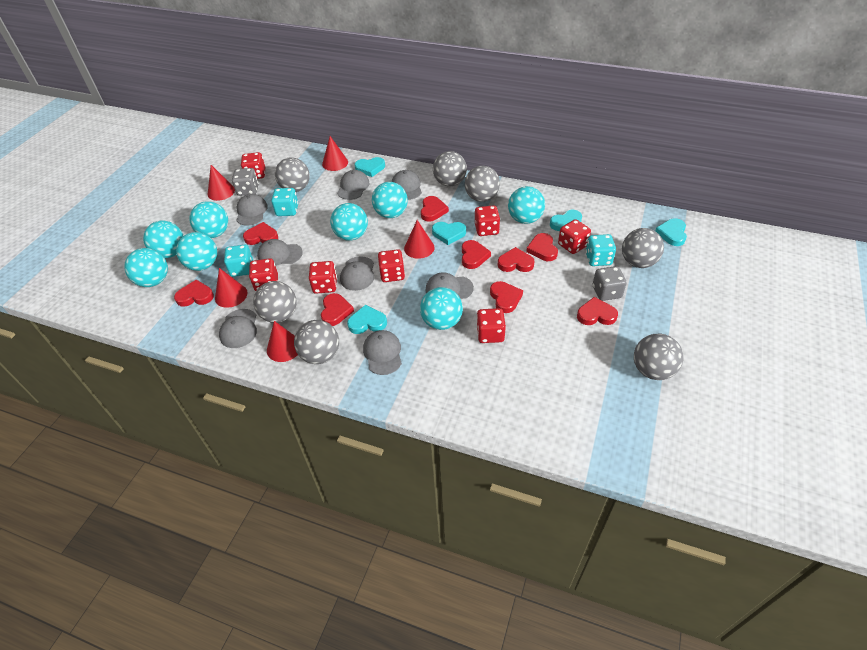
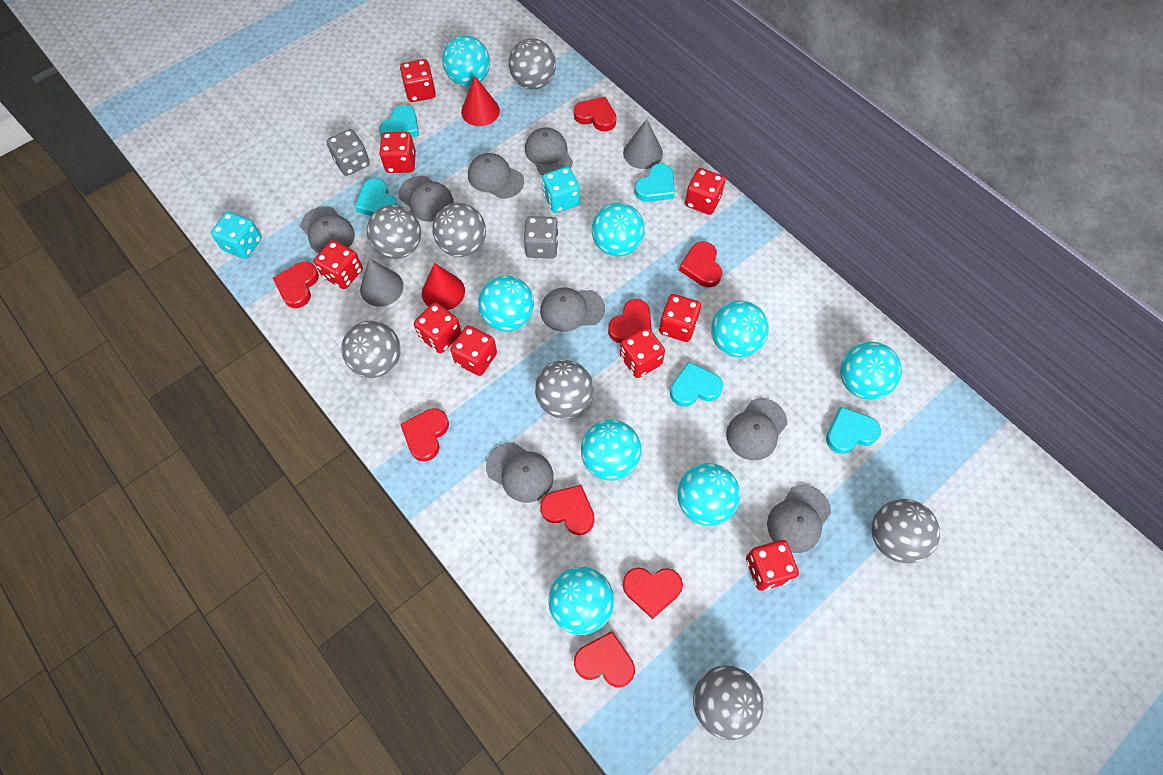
grey cone: 0 -> 2
red cone: 5 -> 2
red dice: 7 -> 9
red heart: 9 -> 8
turquoise dice: 3 -> 2

